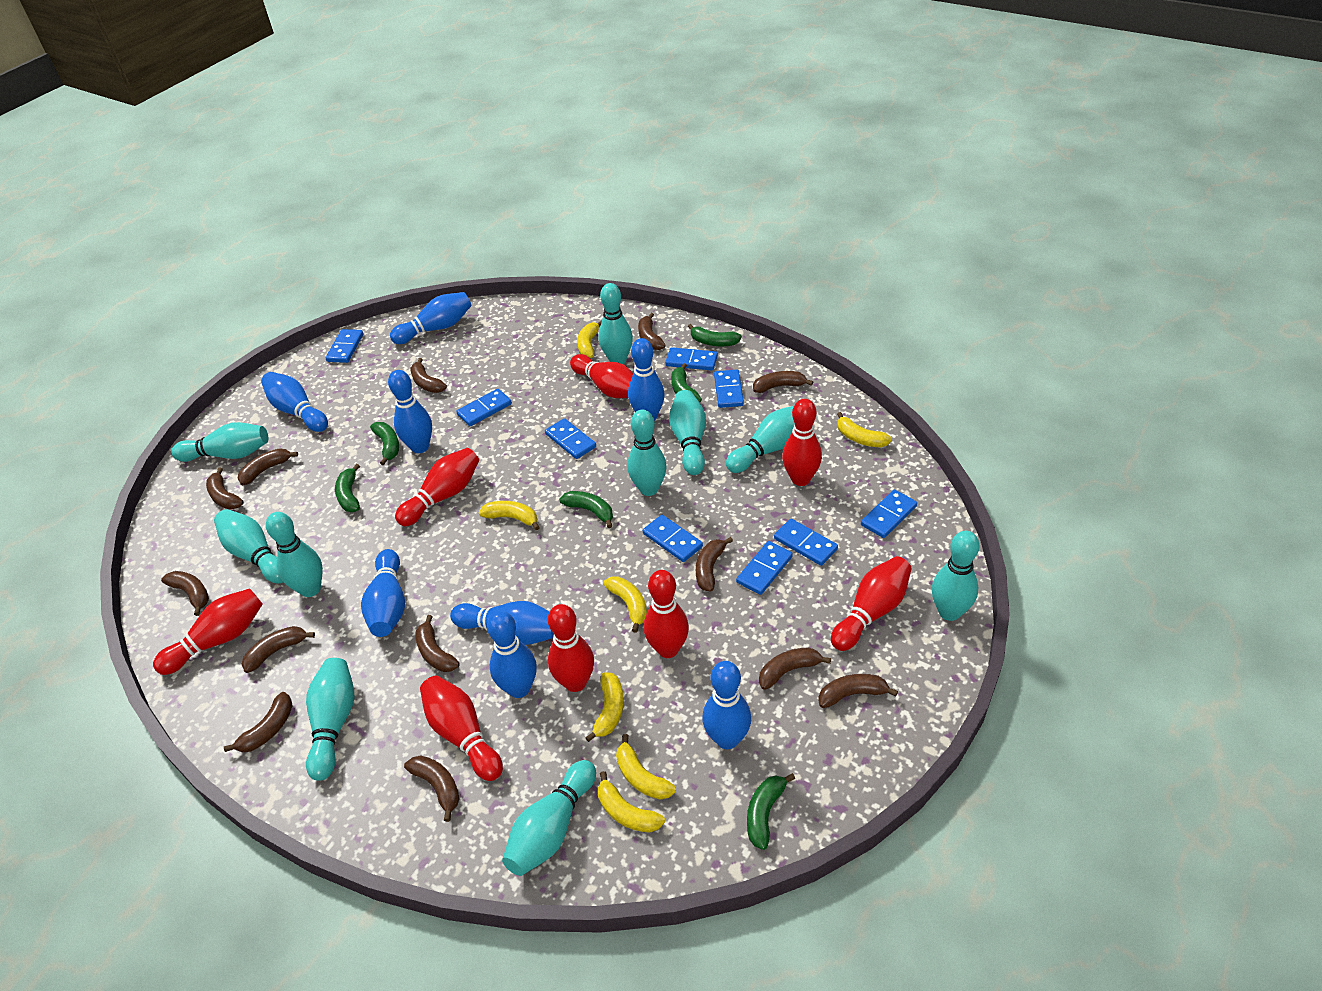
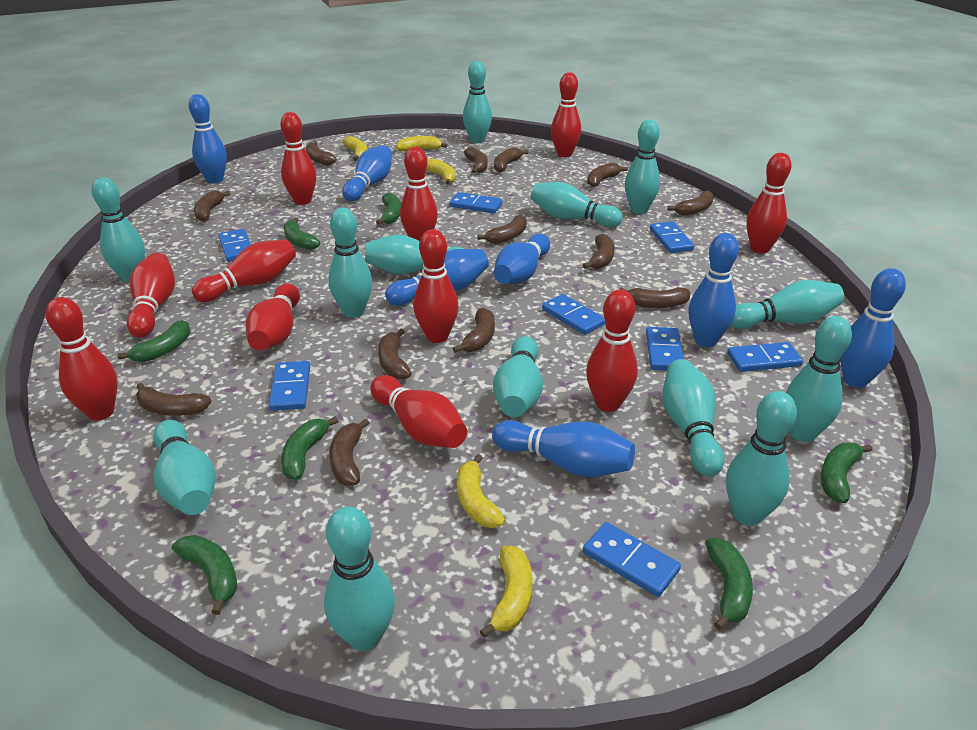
blue bowling pin: 8 -> 7
blue domino: 9 -> 8
green banana: 6 -> 7
red bowling pin: 8 -> 11
turquoise bowling pin: 10 -> 13
yellow banana: 7 -> 5

